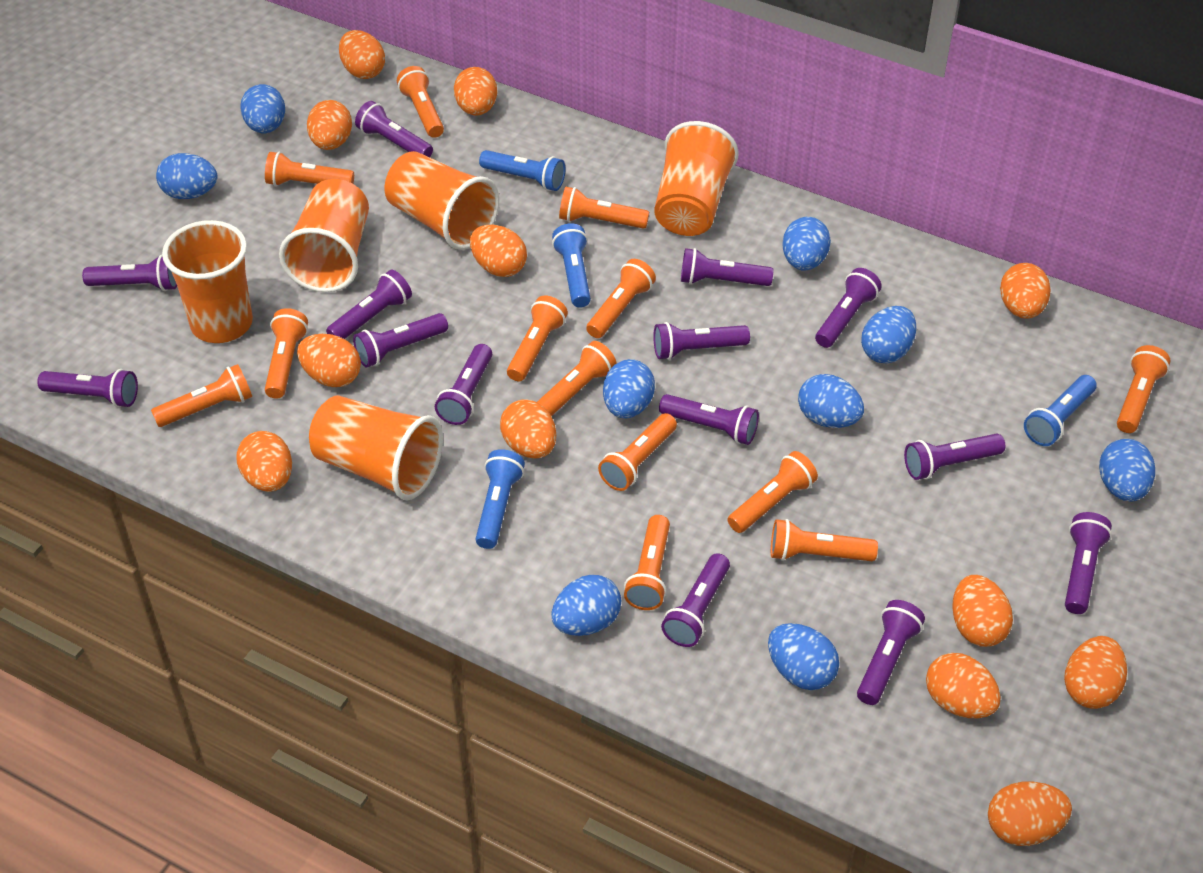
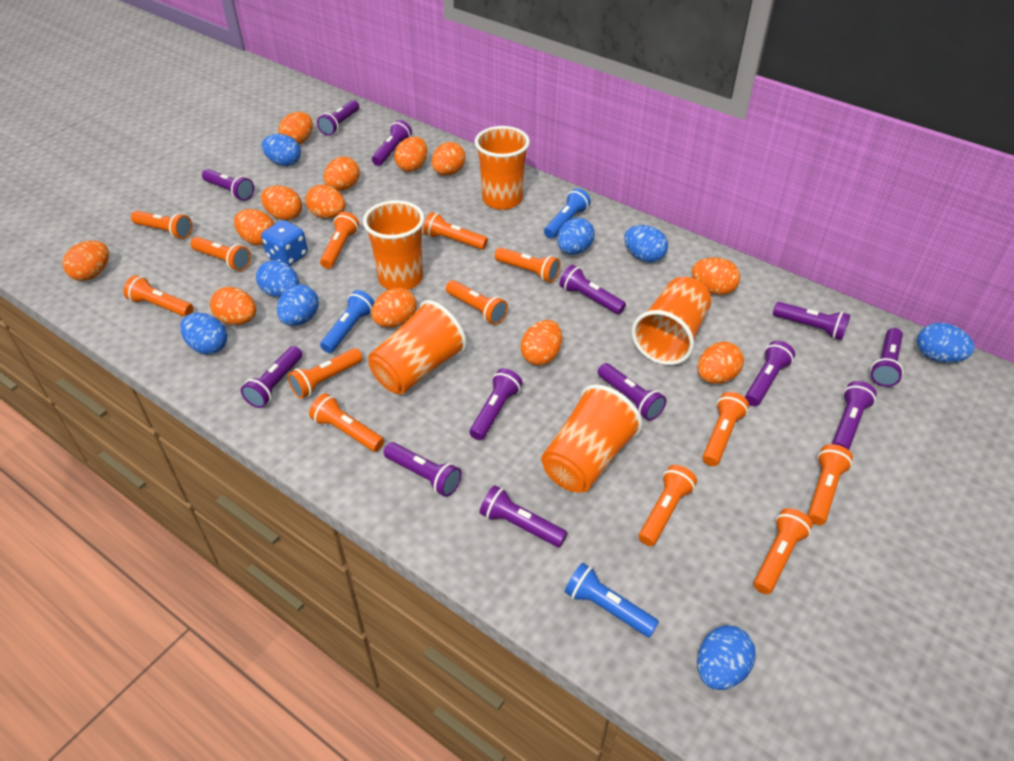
blue dice: 0 -> 1
blue egg: 9 -> 8
blue flashlight: 4 -> 3
orange egg: 12 -> 13
purple flashlight: 14 -> 13

